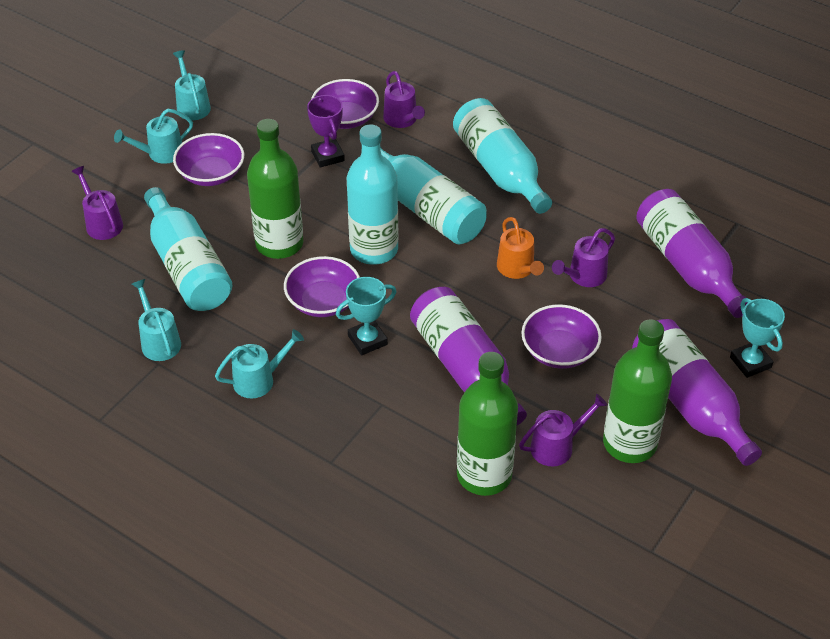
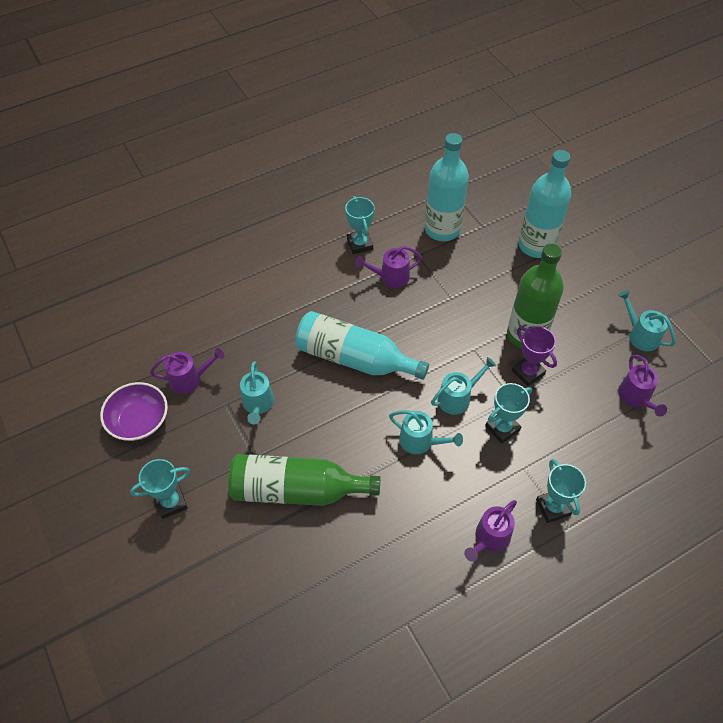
green bottle: 3 -> 2
orange watering can: 1 -> 0
purple bottle: 3 -> 0
purple bowl: 4 -> 1
turquoise bottle: 4 -> 3
turquoise trophy: 2 -> 4

